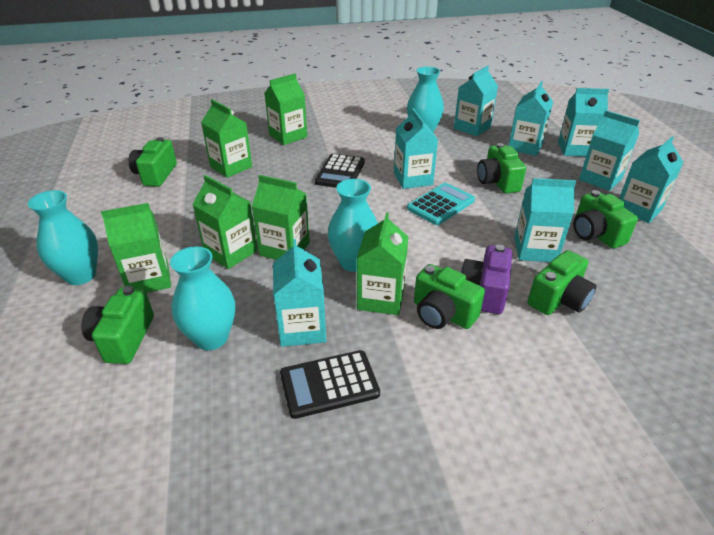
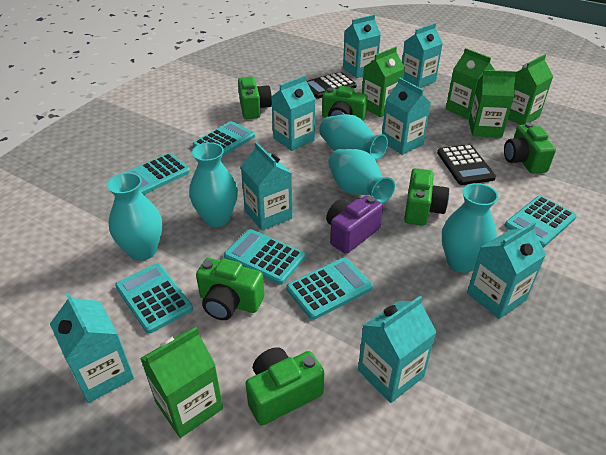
green carton: 6 -> 5
turquoise calculator: 1 -> 6
turquoise vase: 4 -> 5

